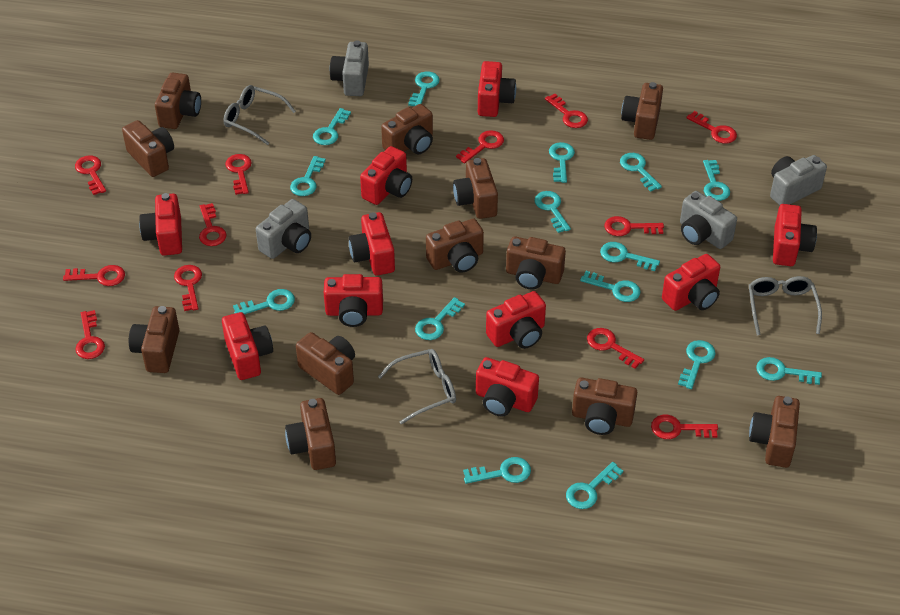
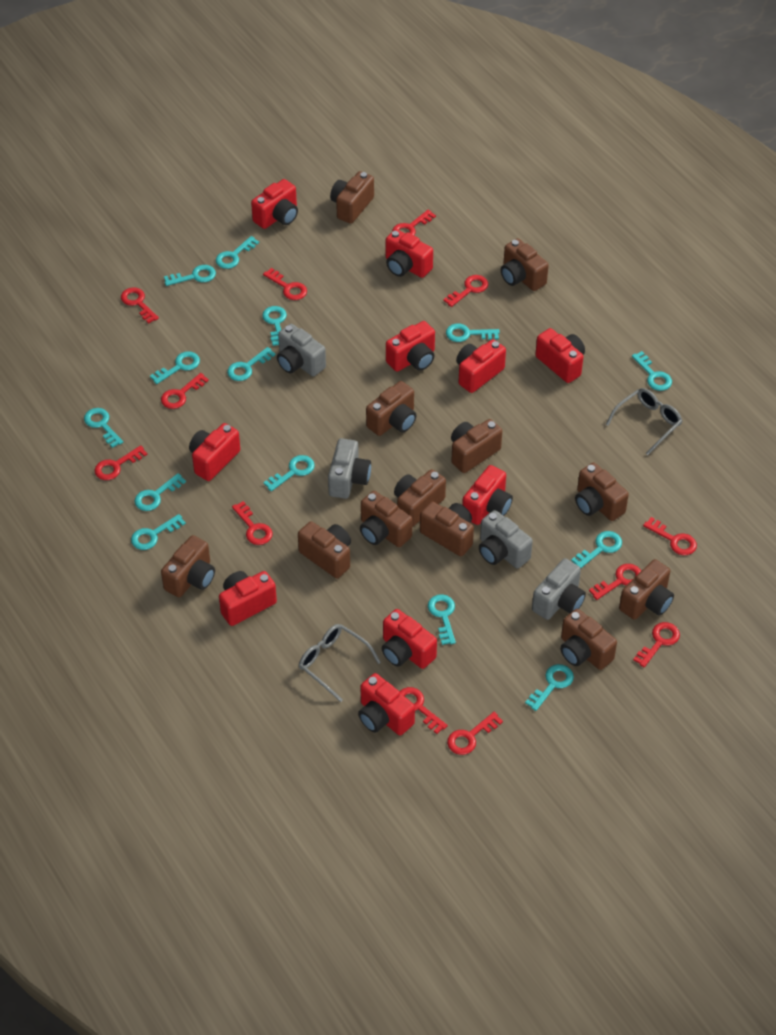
grey glasses: 3 -> 2
turquoise key: 15 -> 14

